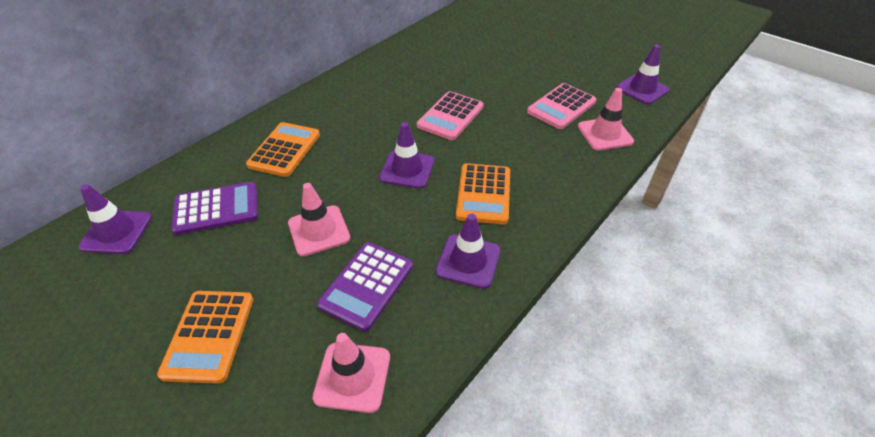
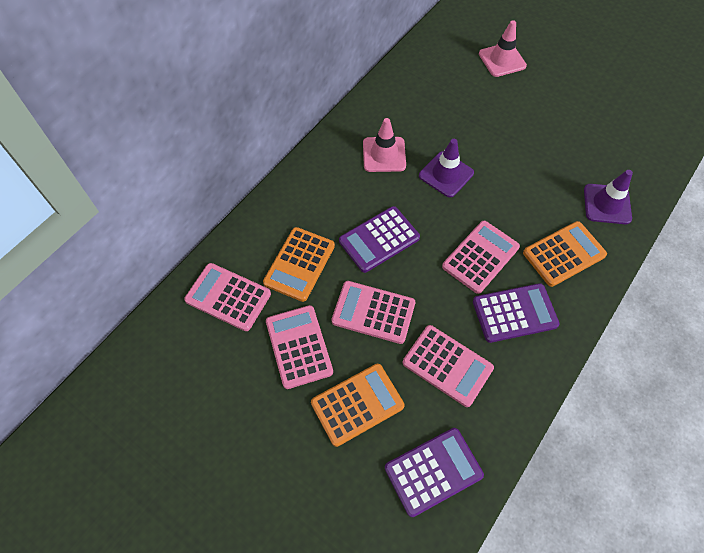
pink calculator: 2 -> 5
pink traffic cone: 3 -> 2
purple calculator: 2 -> 3
purple traffic cone: 4 -> 2

